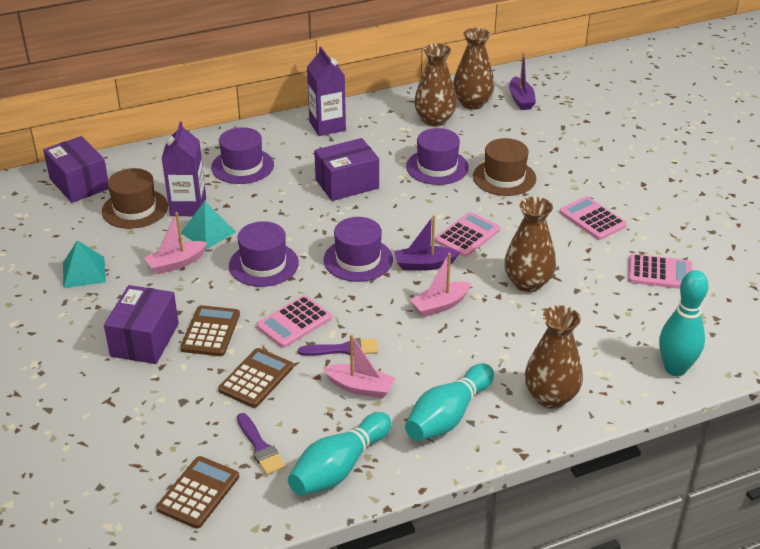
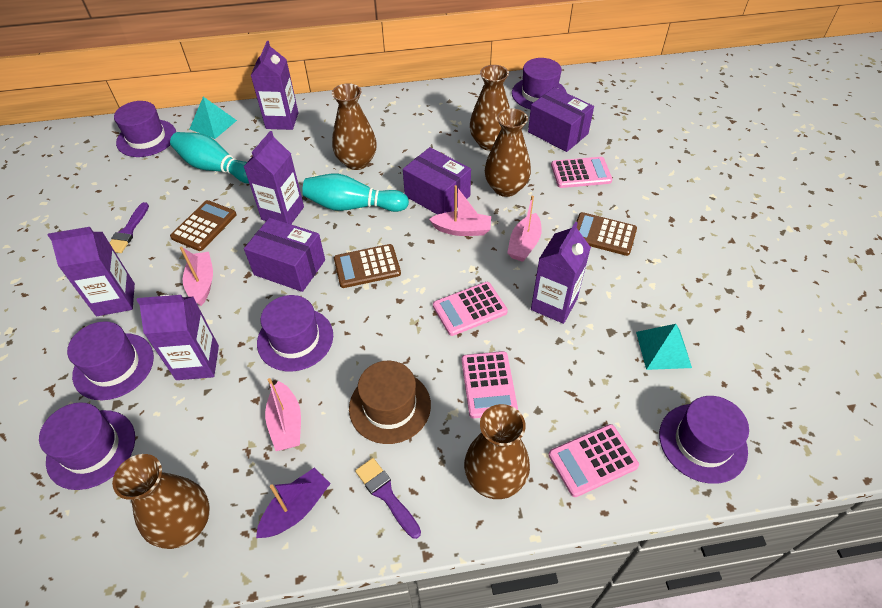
brown hat: 2 -> 1
brown vase: 4 -> 5
pink boat: 3 -> 4
purple boat: 2 -> 1
purple carton: 2 -> 5
purple hat: 4 -> 6
turquoise bowling pin: 3 -> 2

